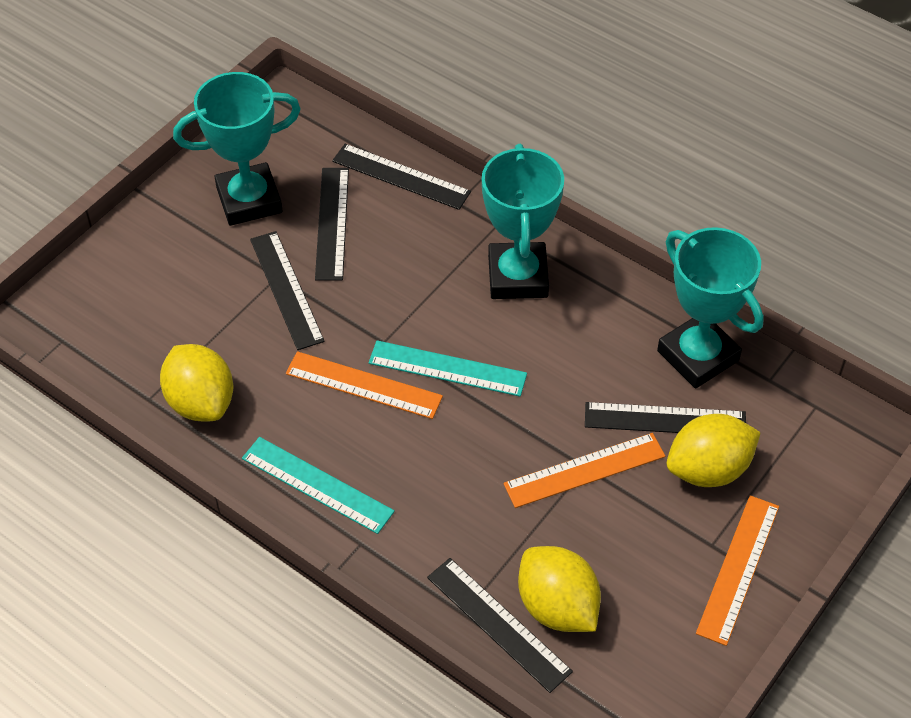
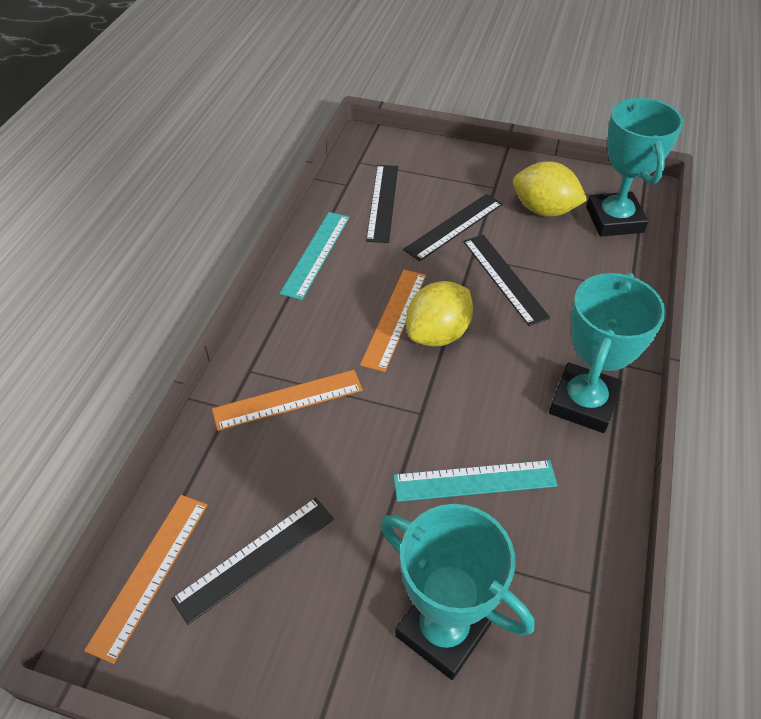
black ruler: 5 -> 4
yellow lemon: 3 -> 2

